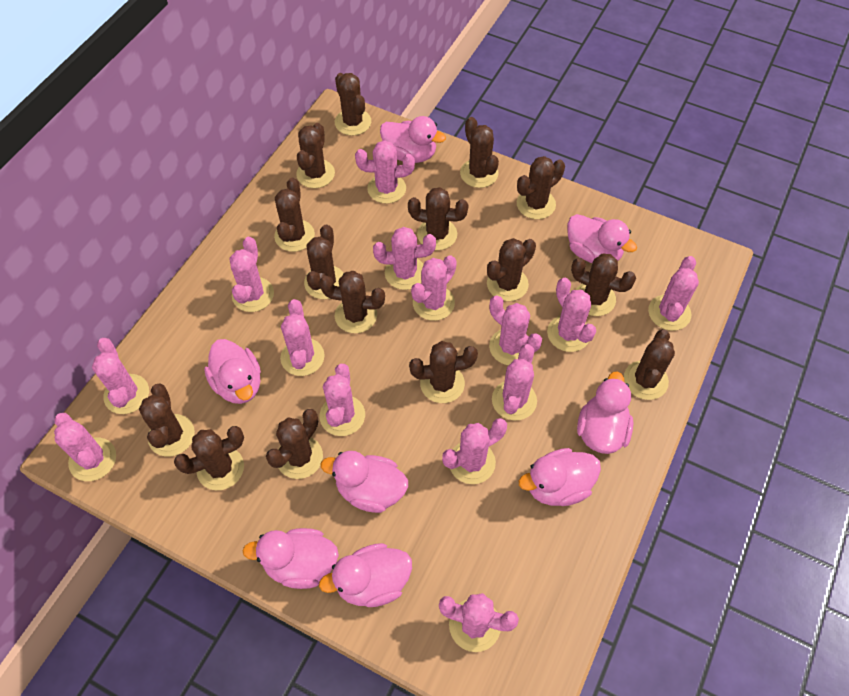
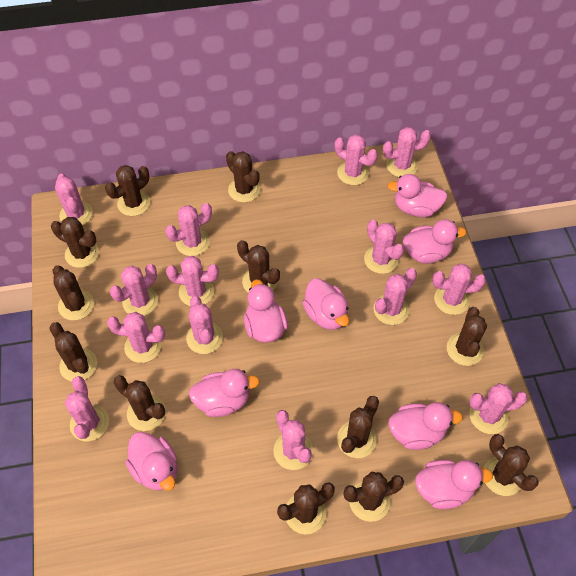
brown cactus: 15 -> 12

